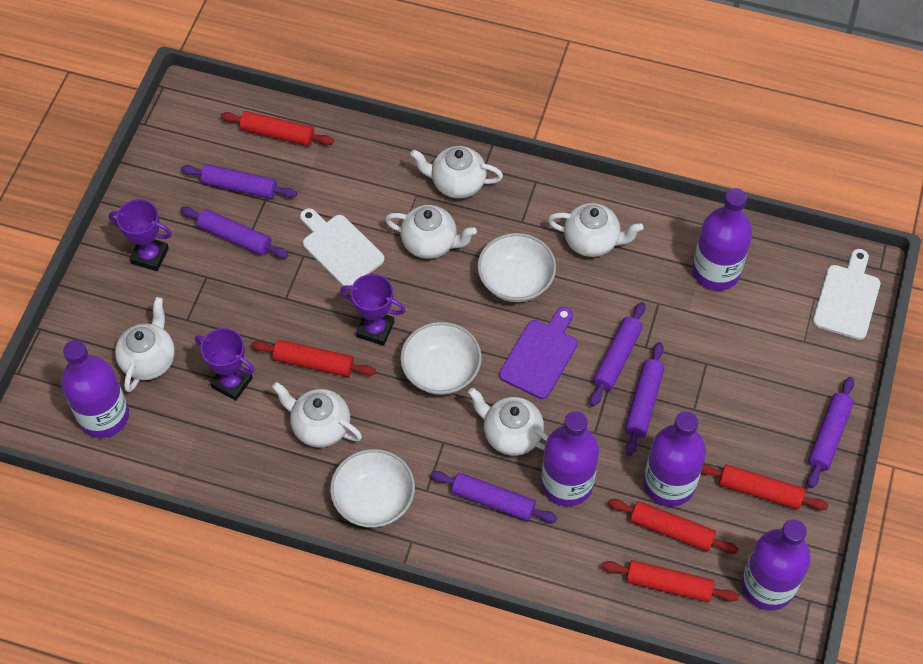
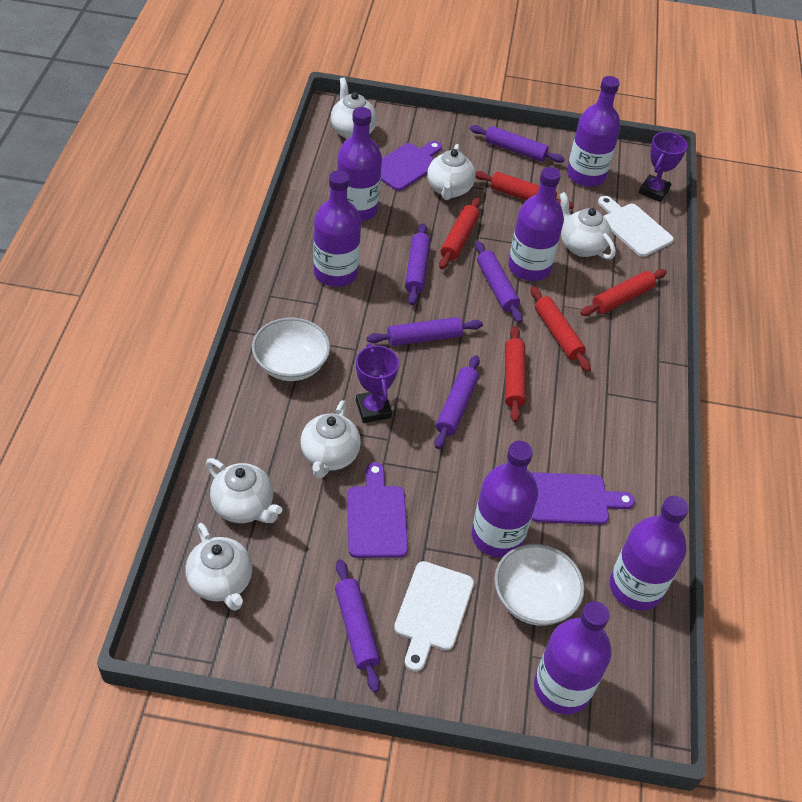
purple bottle: 5 -> 7
purple cutting board: 1 -> 3
purple trophy: 3 -> 2
white bowl: 3 -> 2

